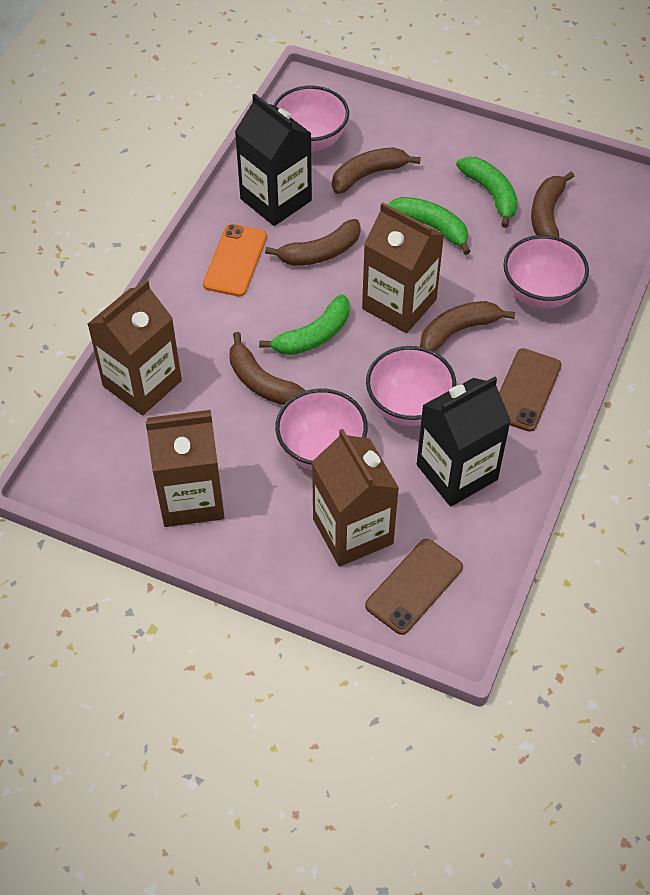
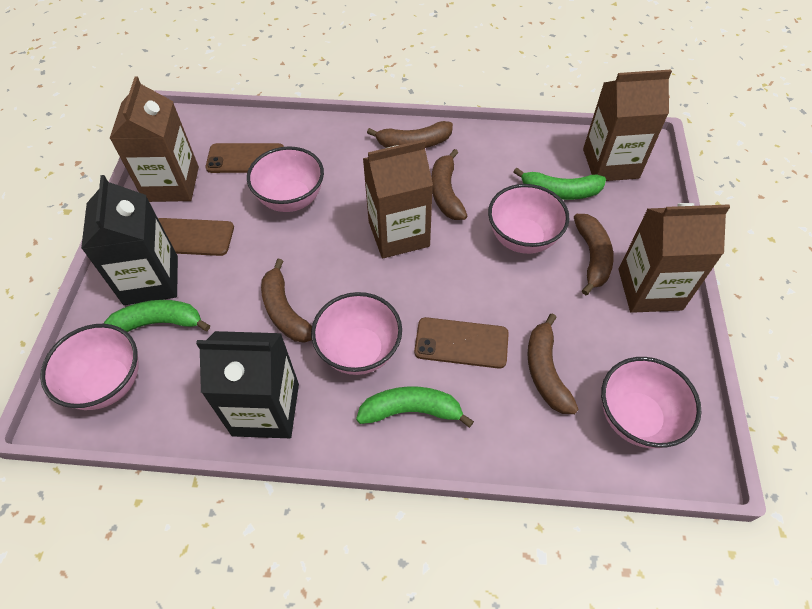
brown phone: 2 -> 3
orange phone: 1 -> 0
pink bowl: 4 -> 5

